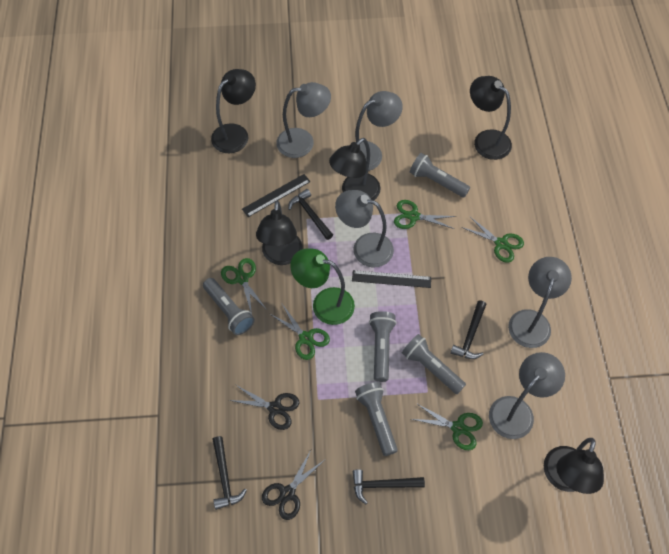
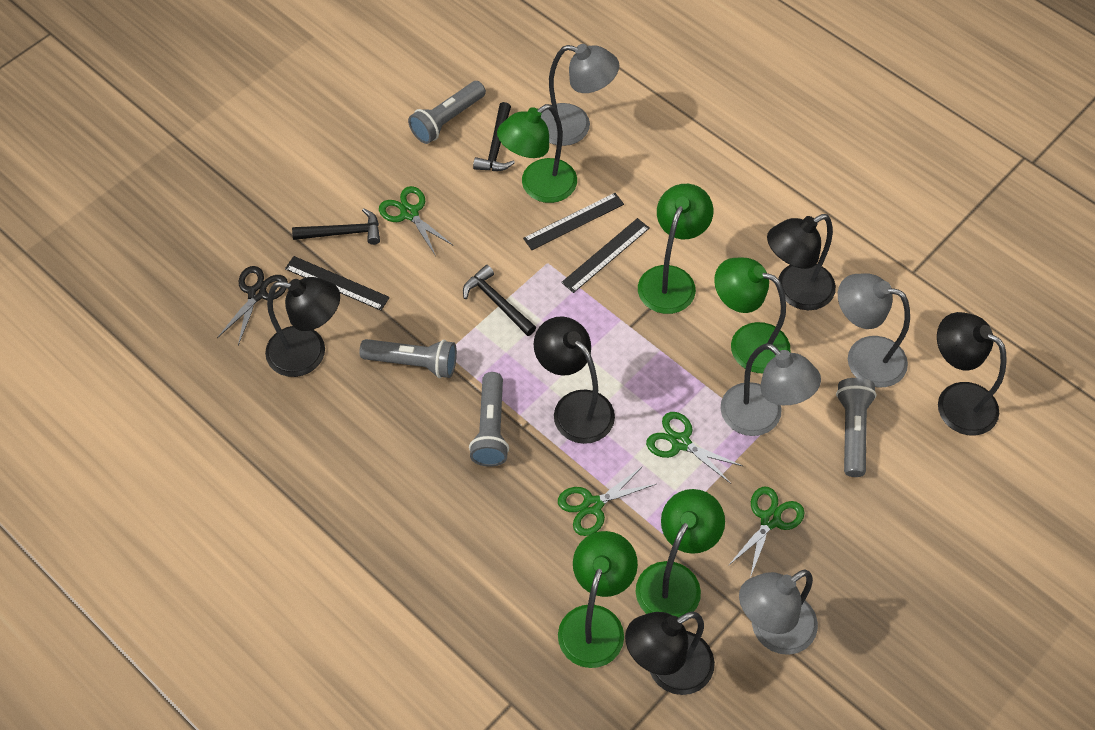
black hammer: 4 -> 3
black ruler: 2 -> 3
black scissors: 2 -> 1
green lamp: 1 -> 5
green scissors: 5 -> 4
grey flashlight: 5 -> 4
grey lamp: 5 -> 4

